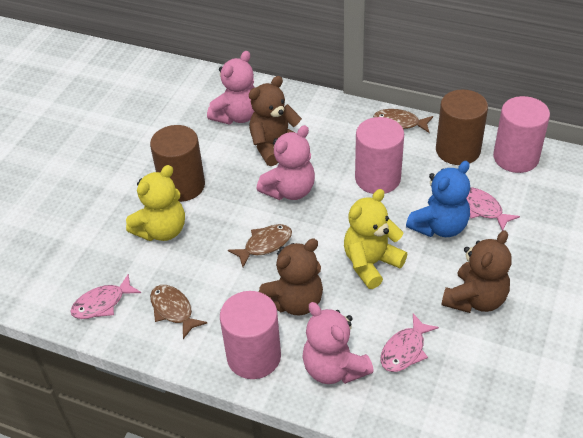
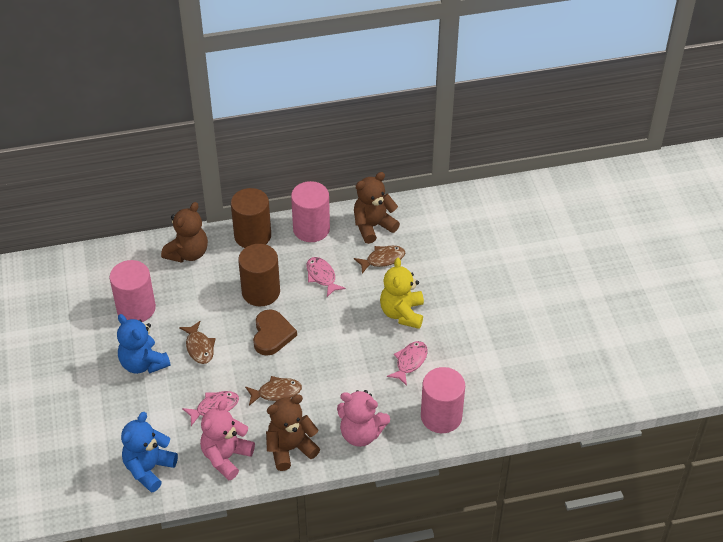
blue teddy bear: 1 -> 2
brown heart: 0 -> 1
pink teddy bear: 3 -> 2
yellow teddy bear: 2 -> 1

